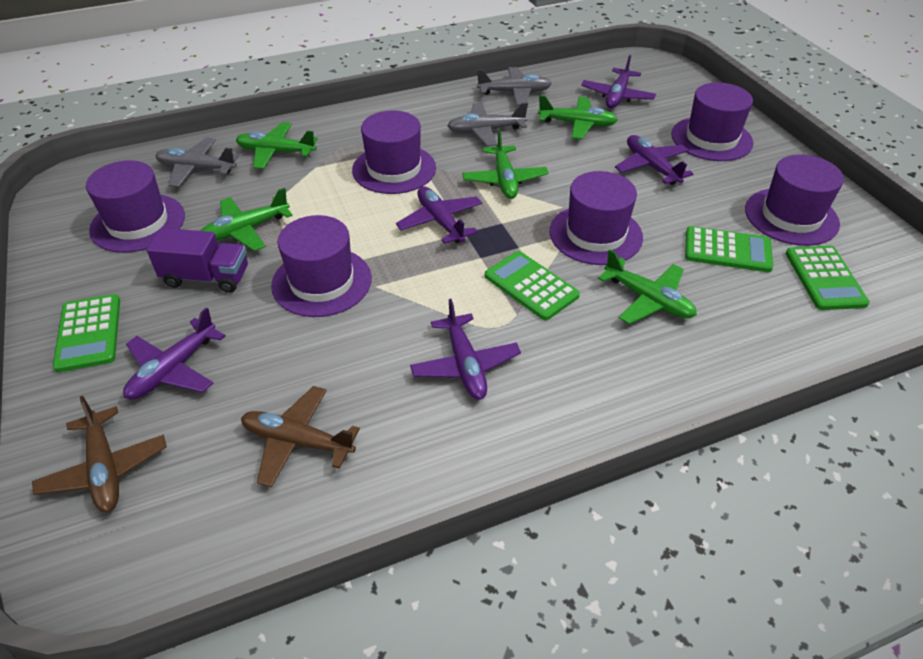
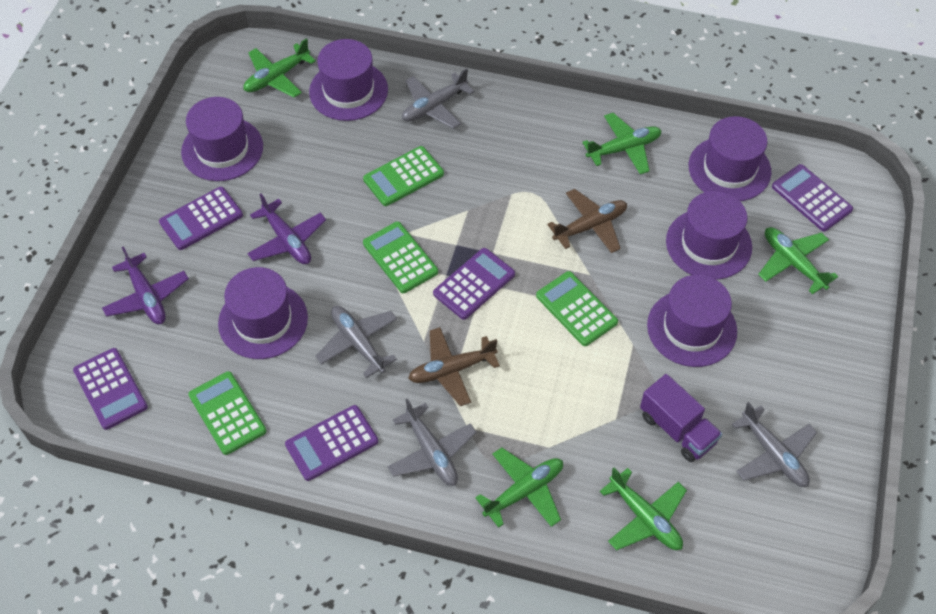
grey plane: 3 -> 4
purple calculator: 0 -> 5
purple plane: 5 -> 2

